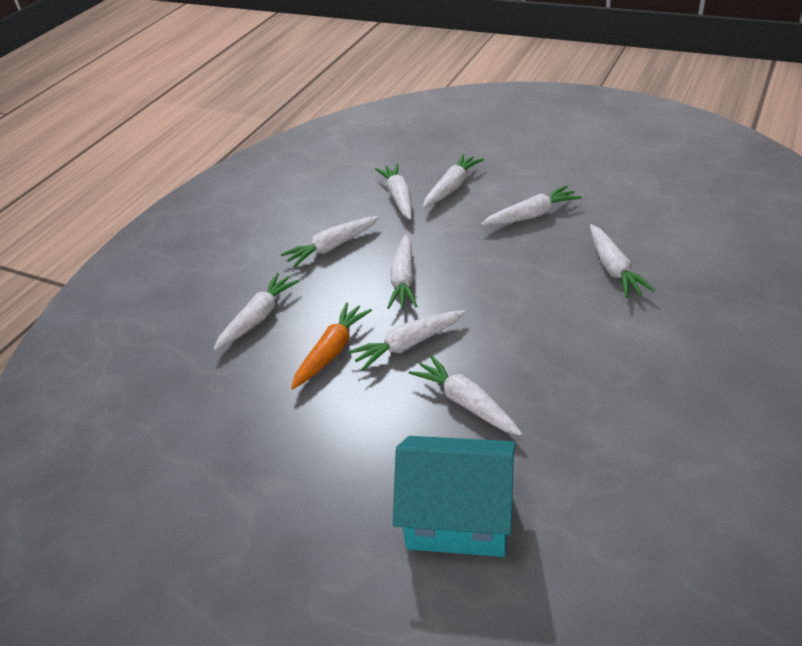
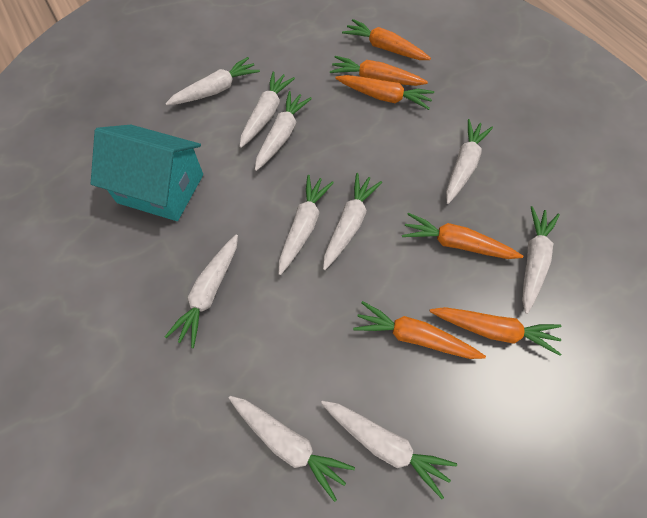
orange carrot: 1 -> 6
white carrot: 9 -> 10

